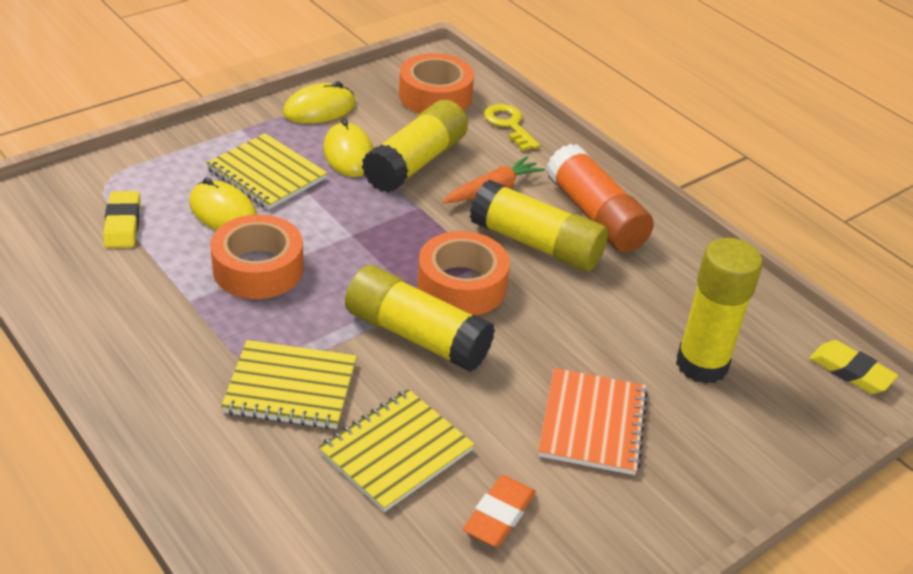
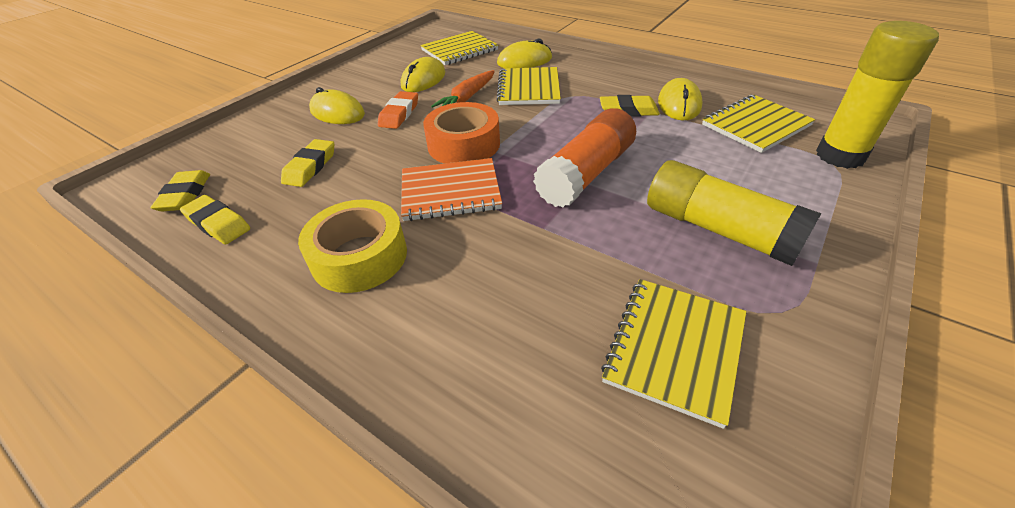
orange tape: 3 -> 1
yellow eraser: 2 -> 4
yellow glue stick: 4 -> 2
yellow key: 1 -> 0
yellow mouse: 3 -> 4
yellow notebook: 3 -> 4
yellow tape: 0 -> 1

